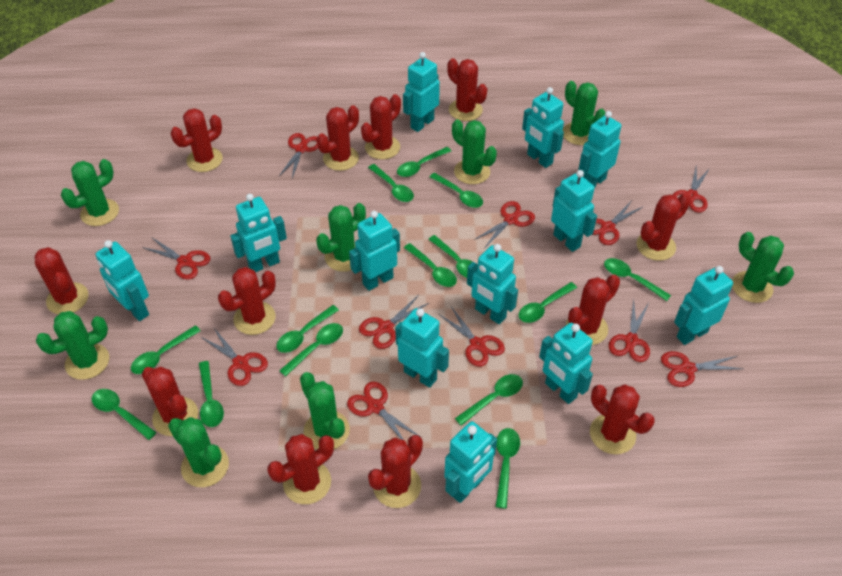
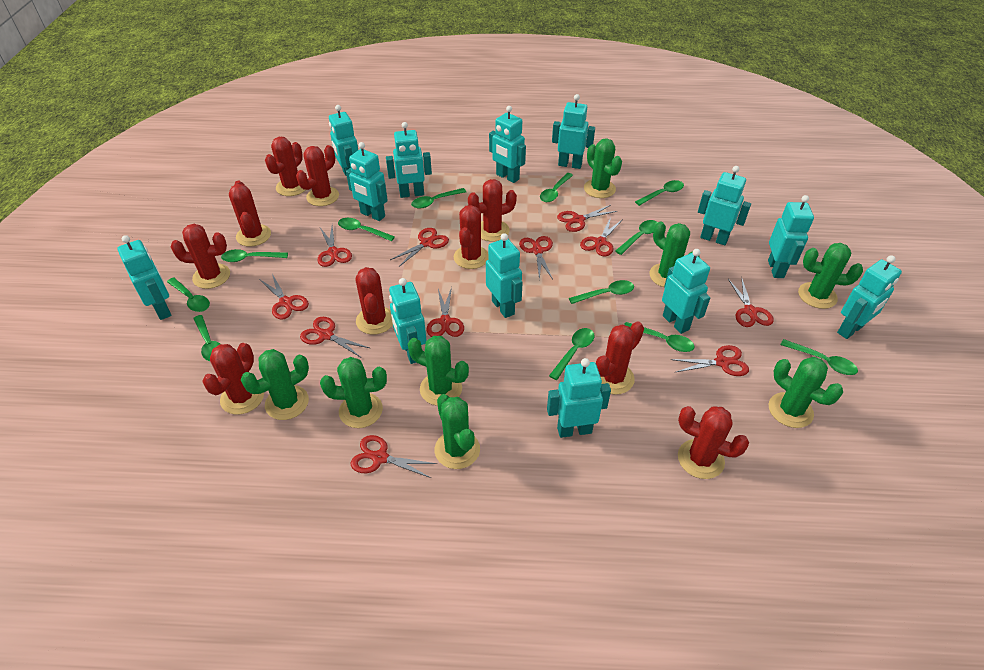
green spoon: 14 -> 12
red cactus: 12 -> 10
turquoise robot: 12 -> 13

